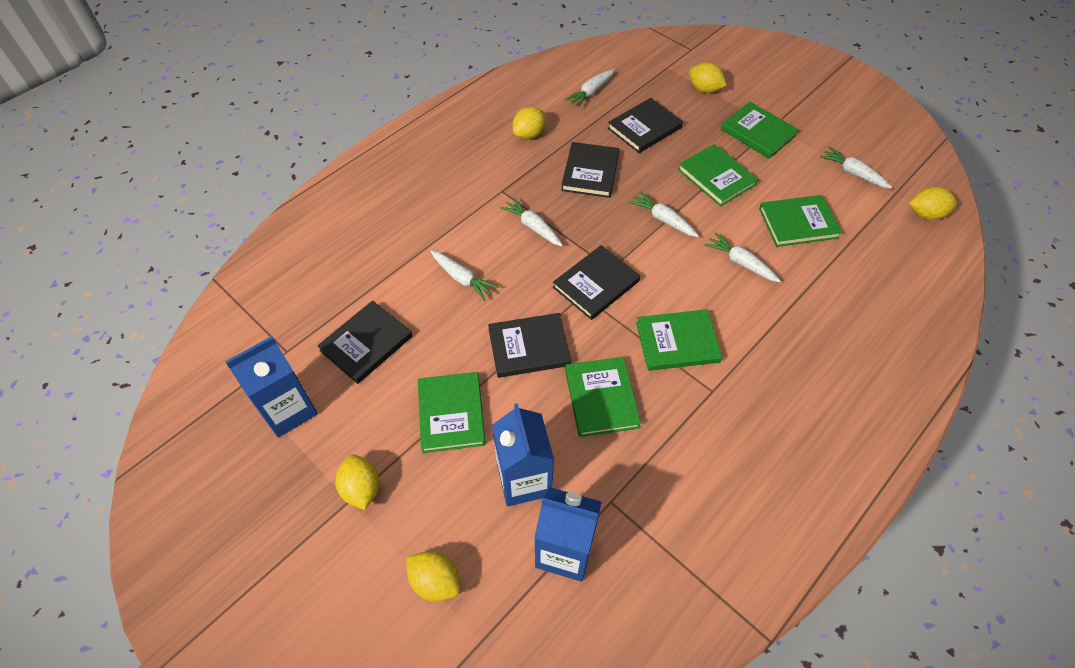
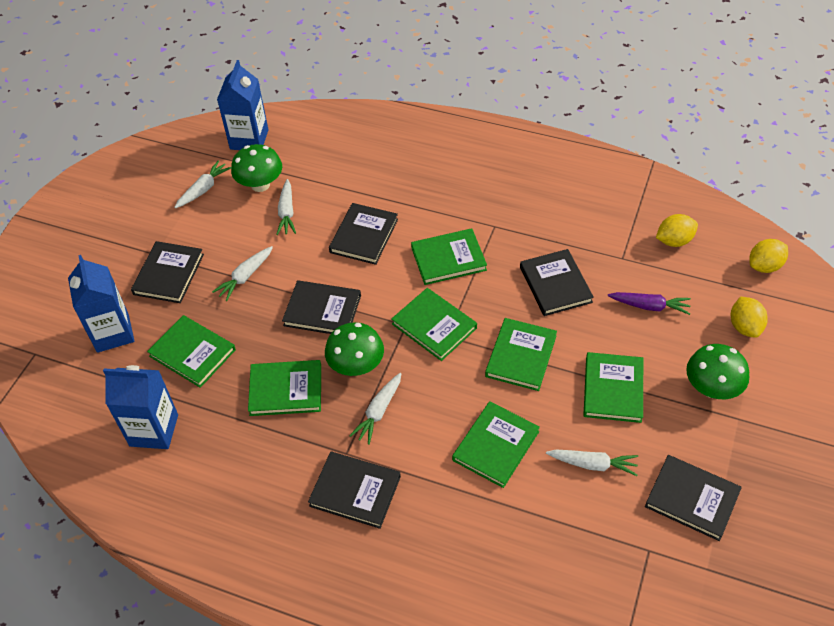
black book: 5 -> 6
green book: 6 -> 7
green mushroom: 0 -> 3
purple carrot: 0 -> 1
white carrot: 6 -> 5
yellow lemon: 5 -> 3

